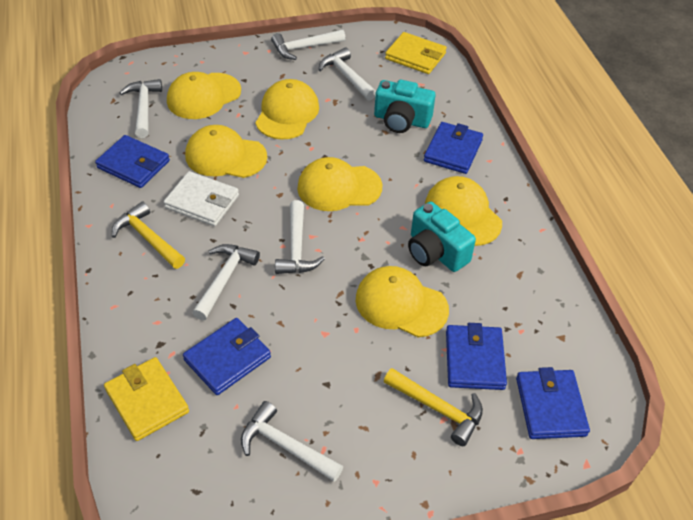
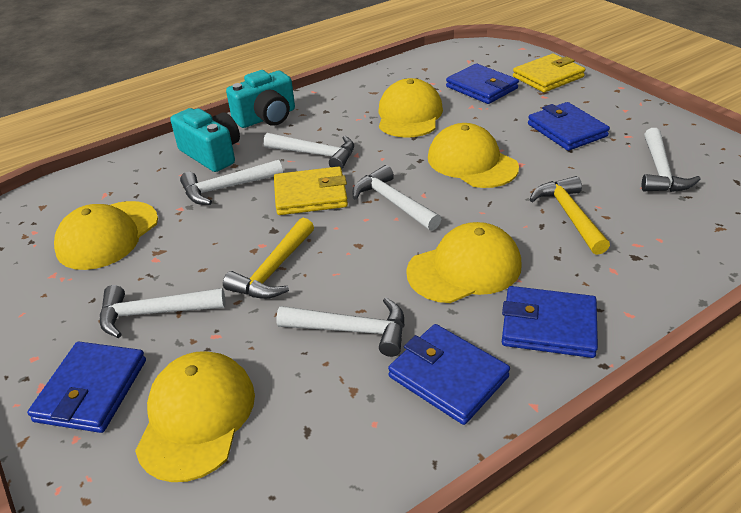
white wallet: 1 -> 0
yellow cap: 6 -> 5

